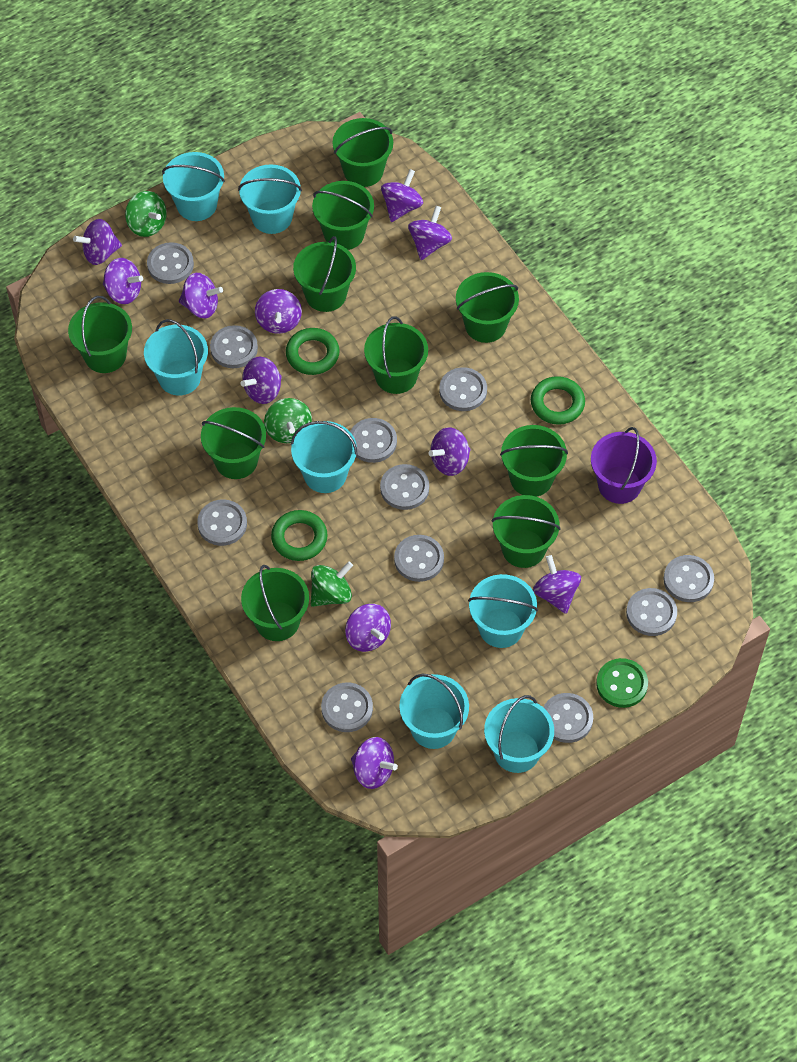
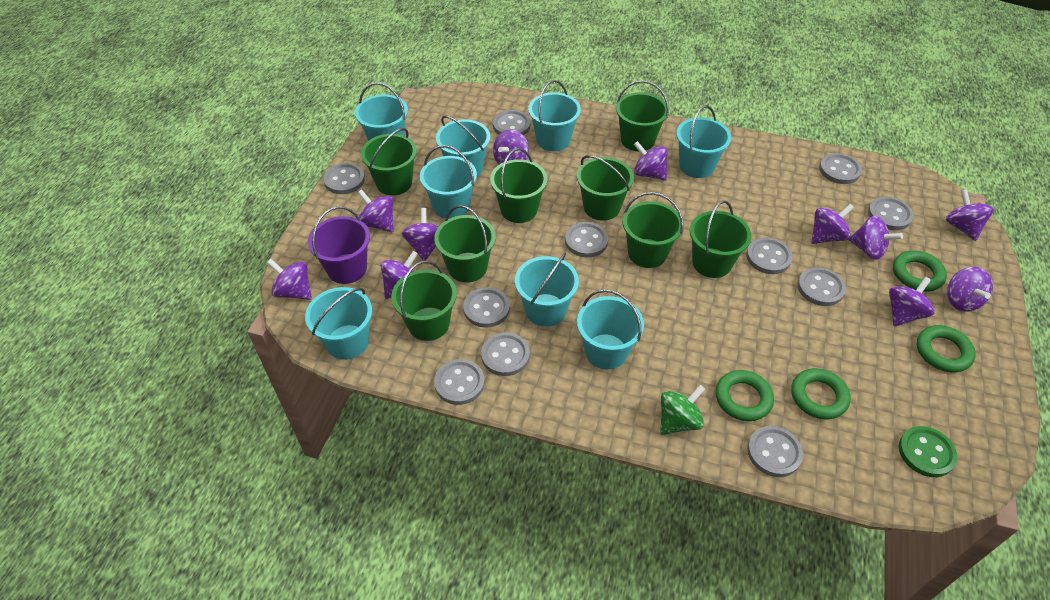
green bucket: 10 -> 8
green ring: 3 -> 4
green spinning top: 3 -> 1
turquoise bucket: 7 -> 8

